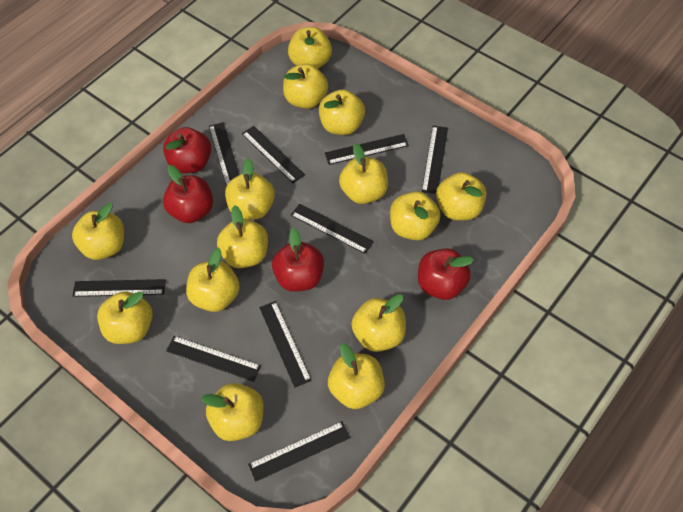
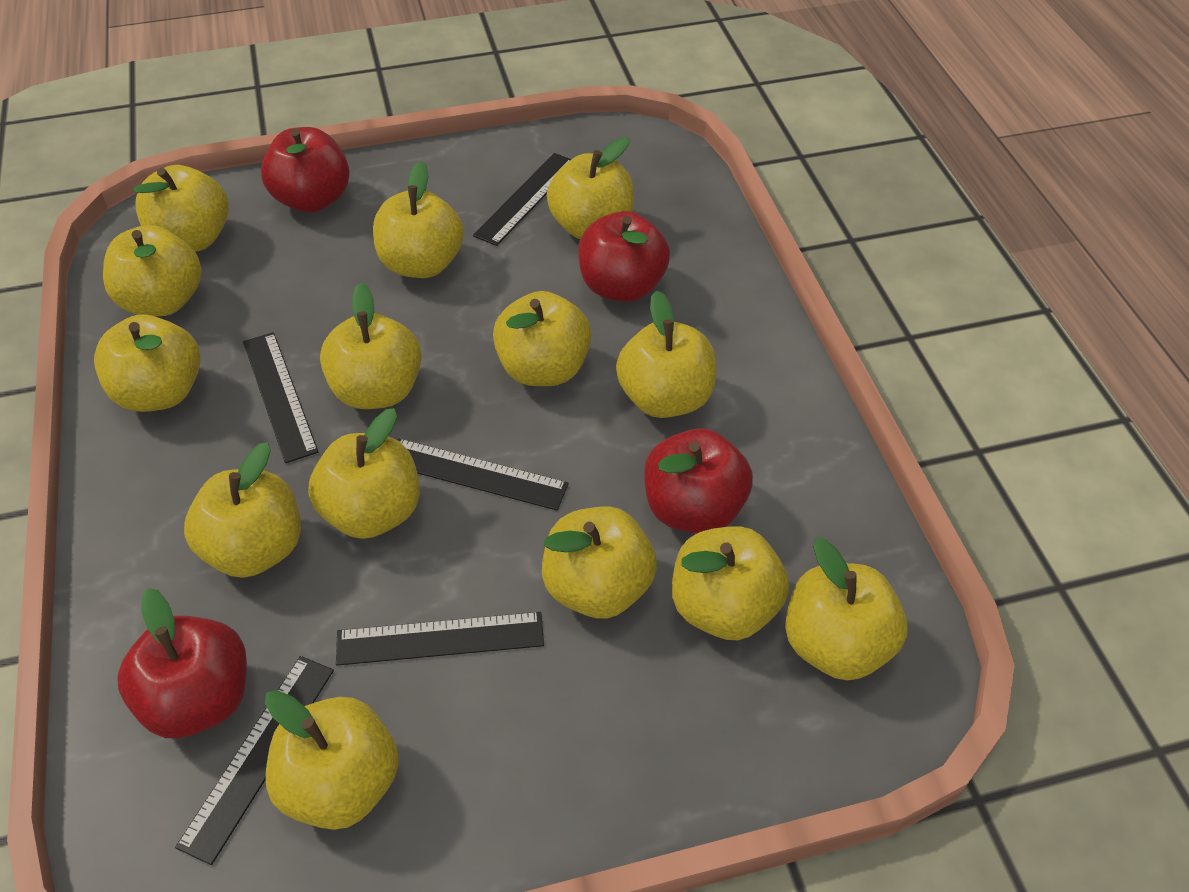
black ruler: 9 -> 5

